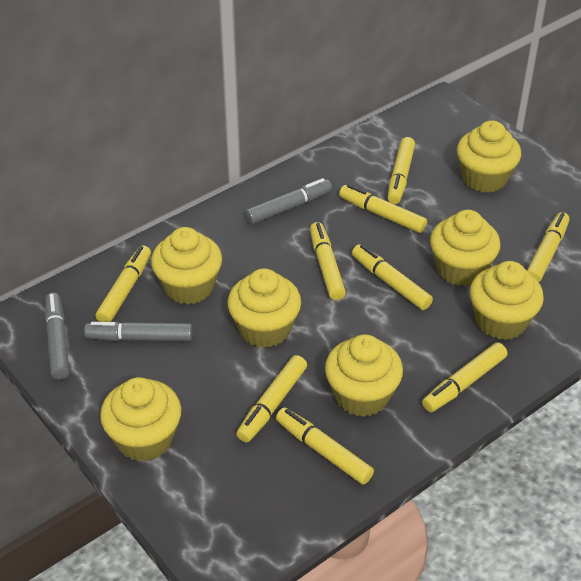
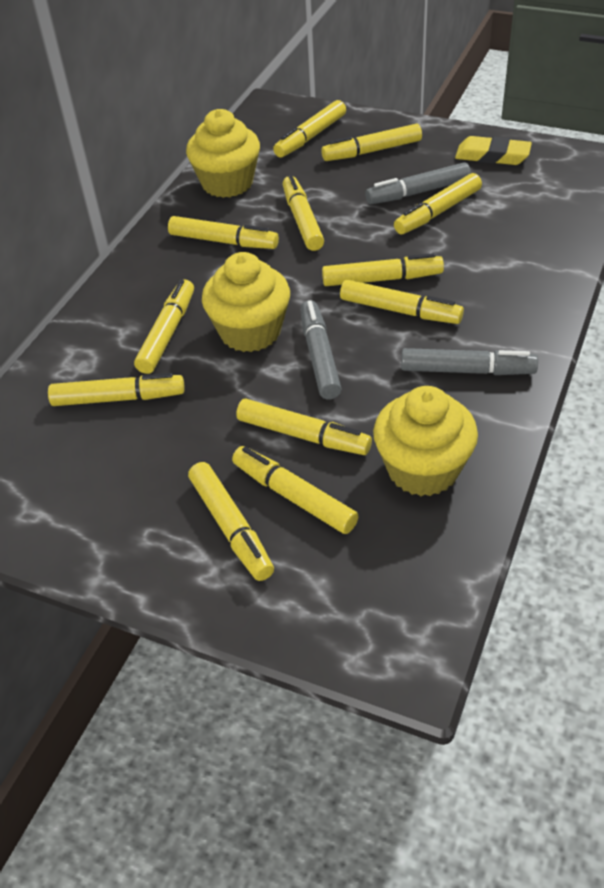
yellow cupcake: 7 -> 3
yellow eraser: 0 -> 1
yellow marker: 9 -> 12

